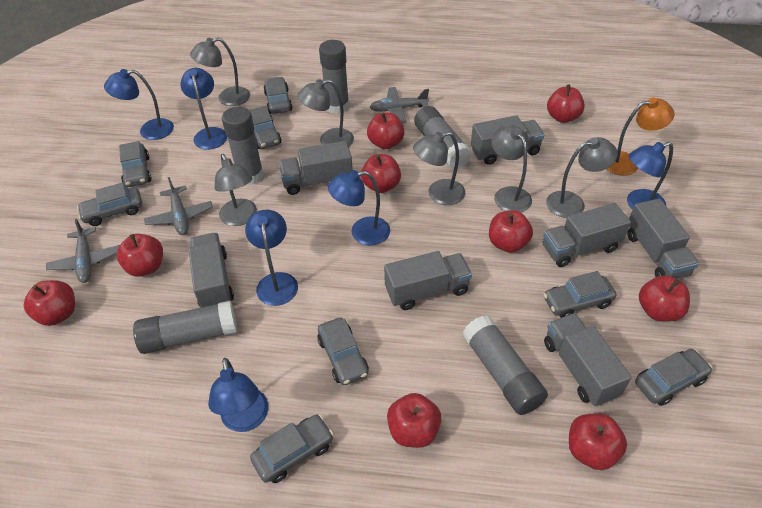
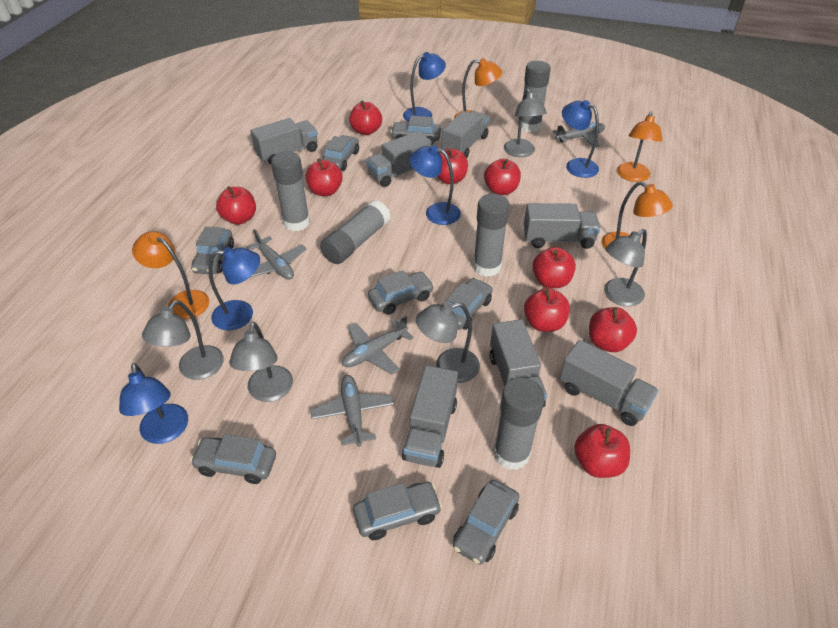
blue lamp: 6 -> 5
grey lamp: 6 -> 5
grey plane: 3 -> 4
orange lamp: 1 -> 4

